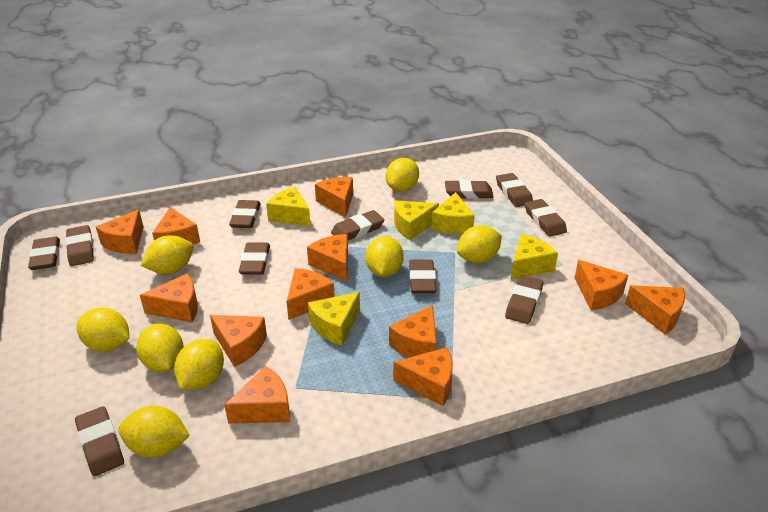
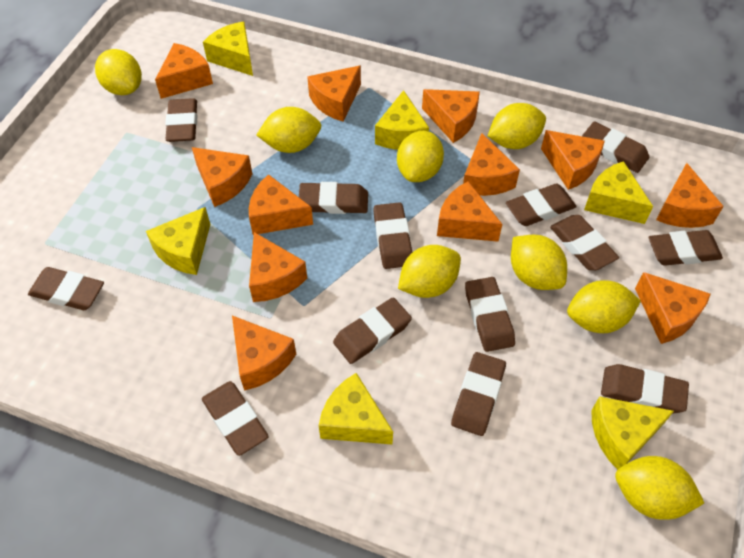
brown eraser: 11 -> 13
yellow cheese: 5 -> 6

